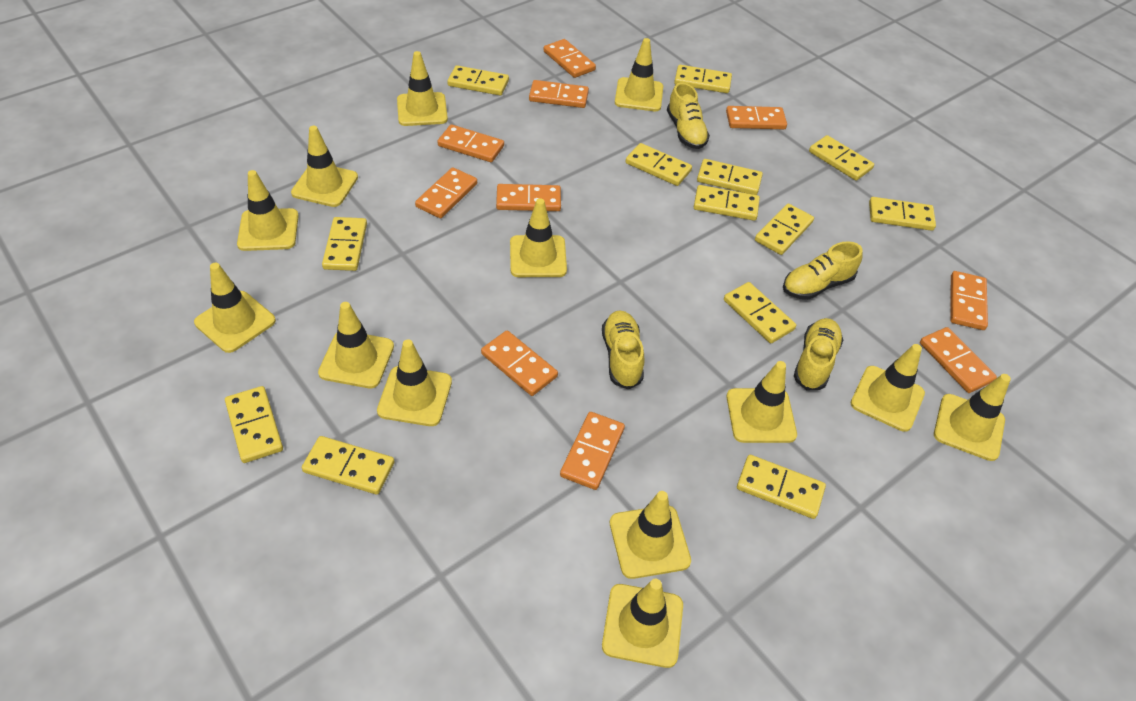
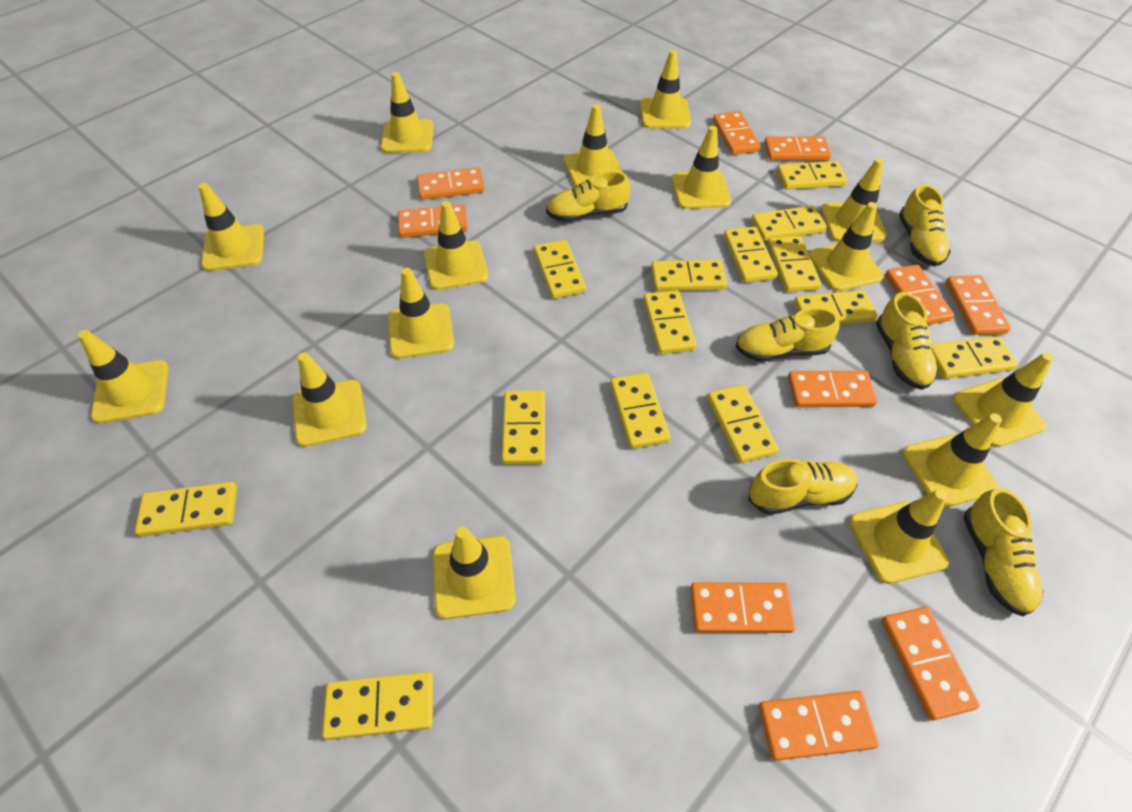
yellow domino: 13 -> 14
yellow shoe: 4 -> 6
yellow traffic cone: 13 -> 15

